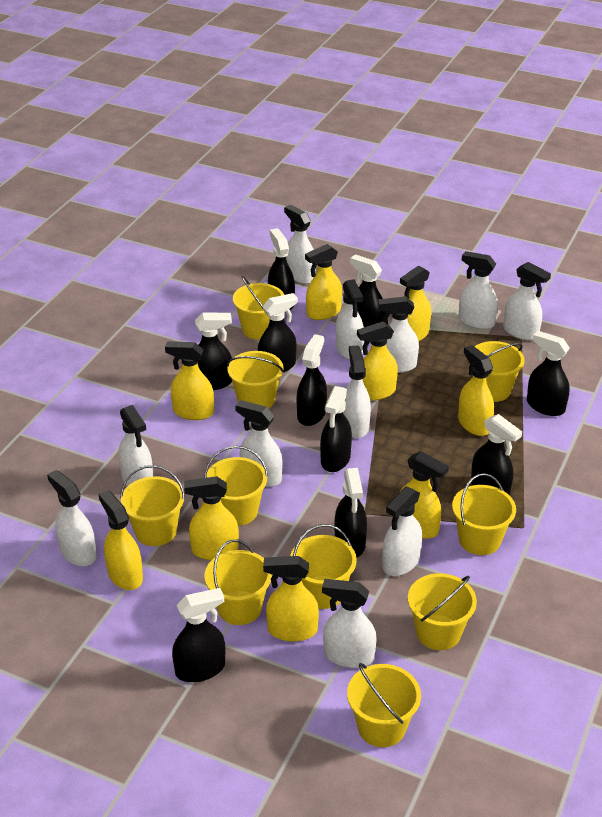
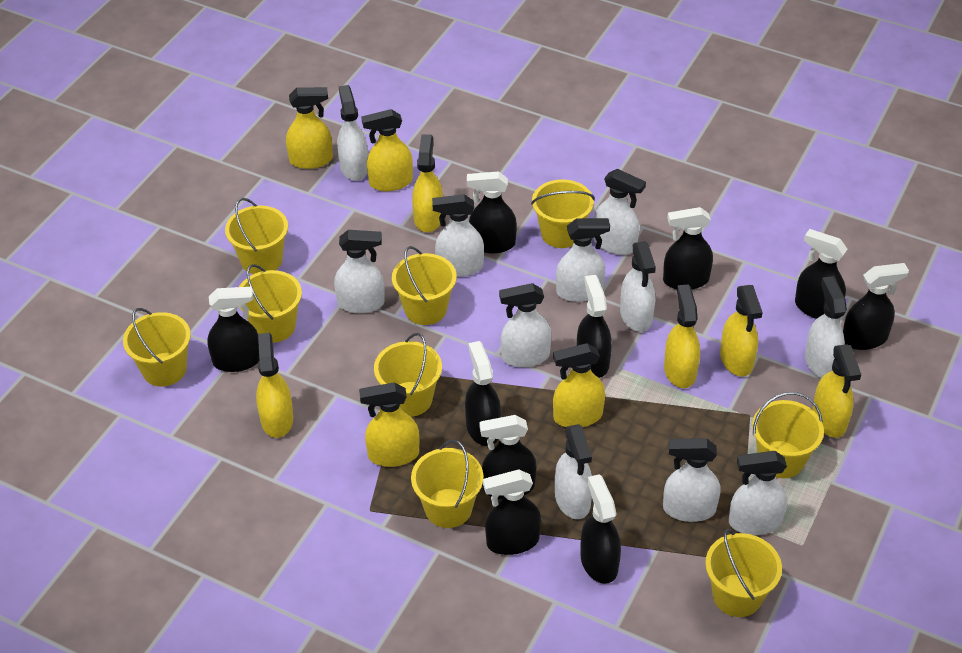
yellow bucket: 10 -> 9

